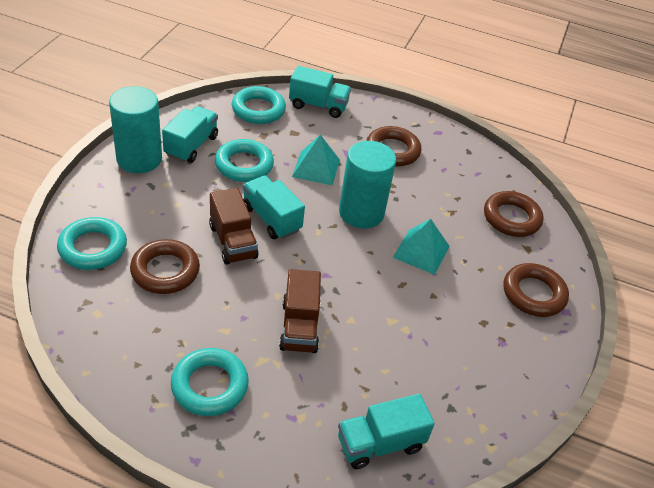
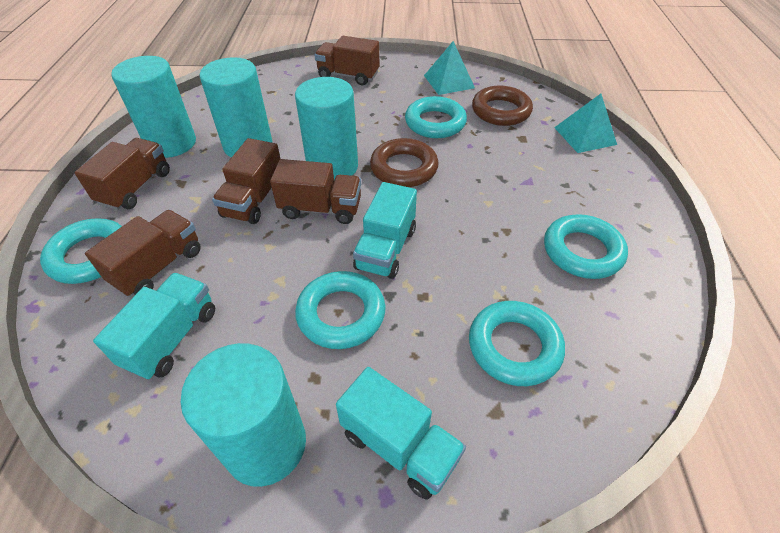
brown ring: 4 -> 2
brown truck: 2 -> 5
turquoise cylinder: 2 -> 4
turquoise ring: 4 -> 5
turquoise truck: 4 -> 3

